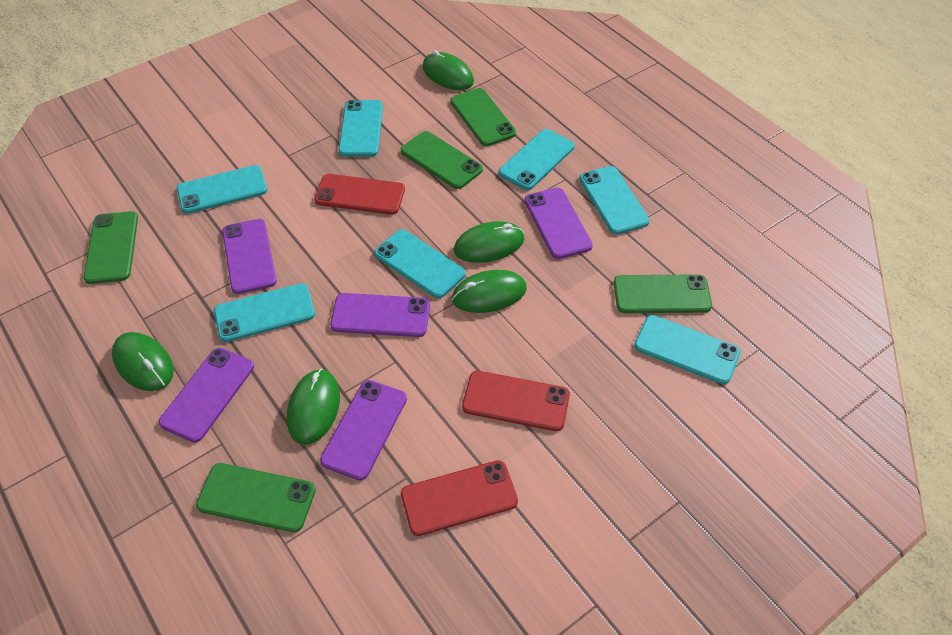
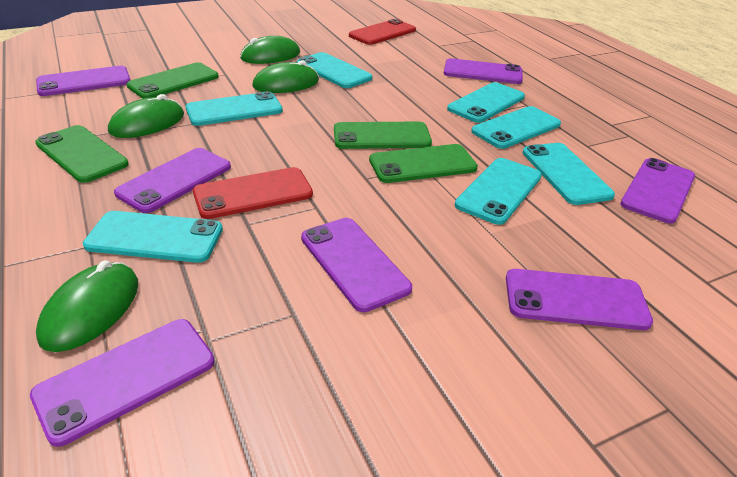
green mouse: 5 -> 4
green phone: 5 -> 4
purple phone: 5 -> 7
red phone: 3 -> 2

